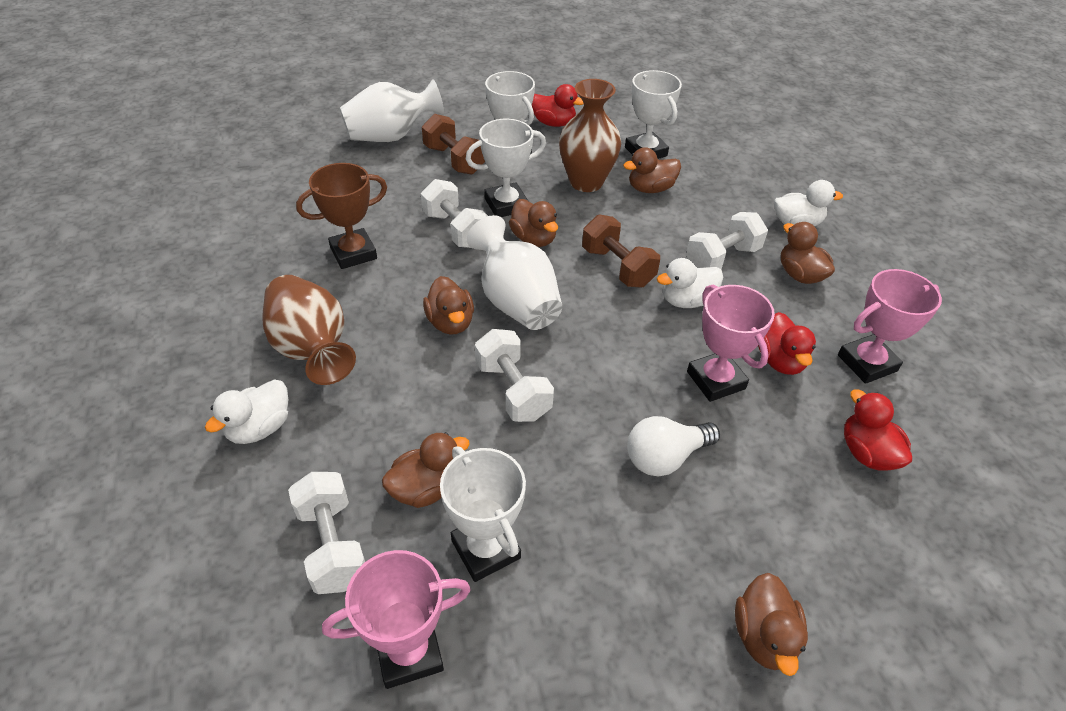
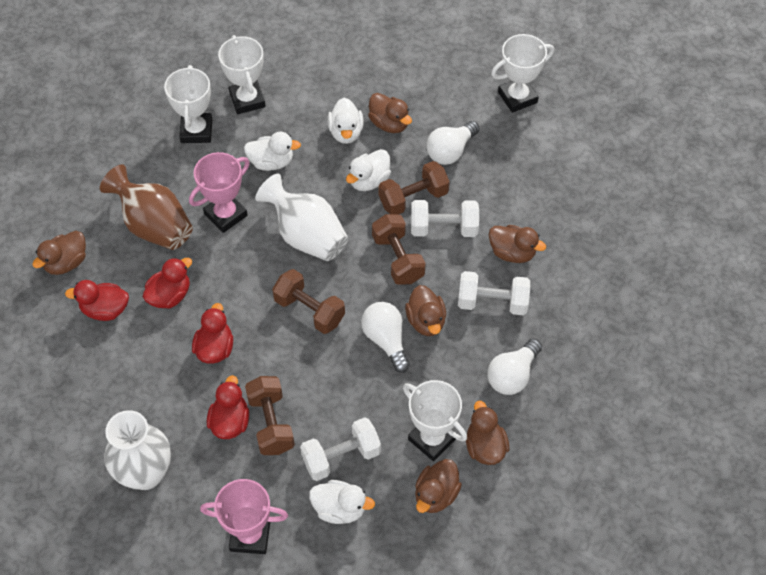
brown dumbbell: 2 -> 4
brown trophy: 1 -> 0
brown vase: 2 -> 1
pink trophy: 3 -> 2
red duck: 3 -> 4
white duck: 3 -> 4
white dumbbell: 4 -> 3
white light bulb: 1 -> 3

